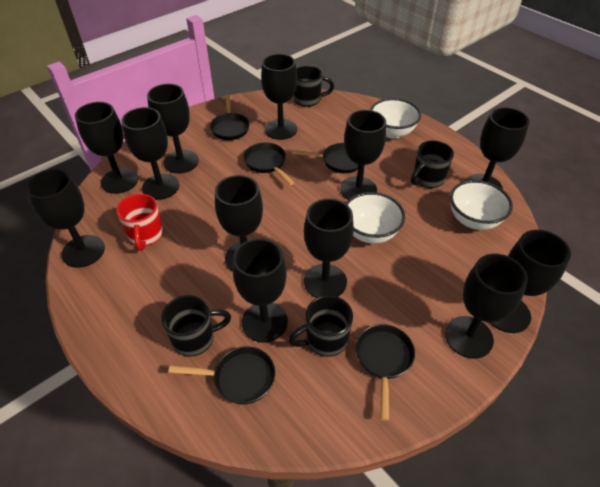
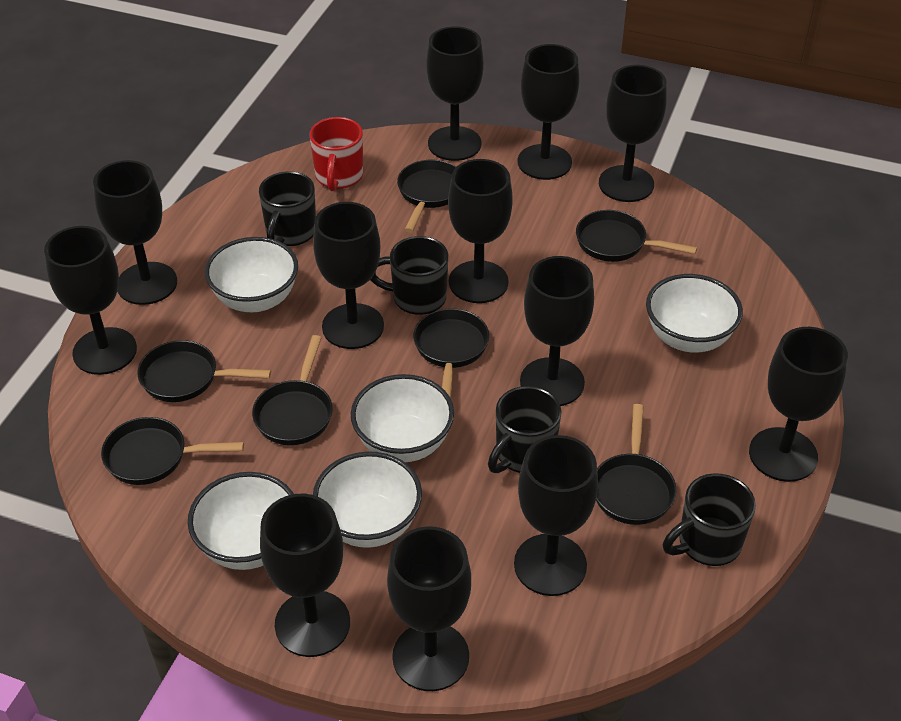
black pan: 5 -> 7
white bowl: 3 -> 5

